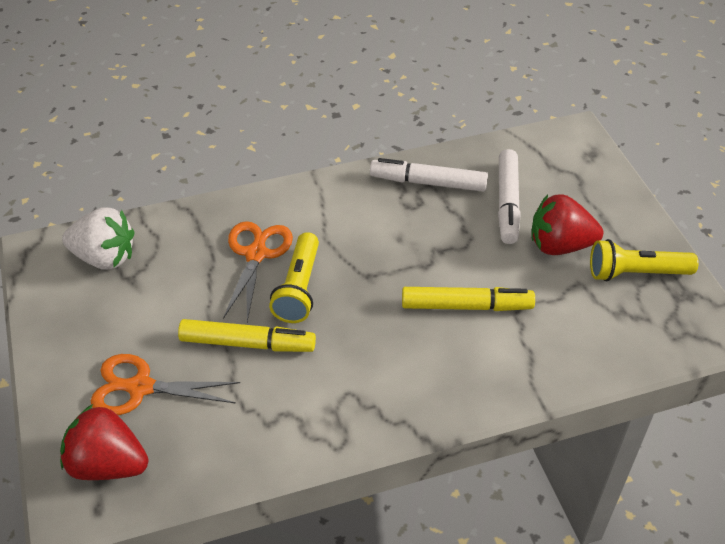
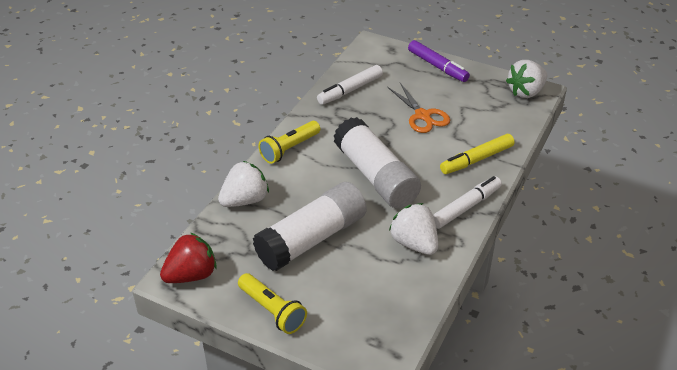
orange scissors: 2 -> 1
purple marker: 0 -> 1
red strawberry: 2 -> 1
white glue stick: 0 -> 2
white strawberry: 1 -> 3
yellow marker: 2 -> 1

